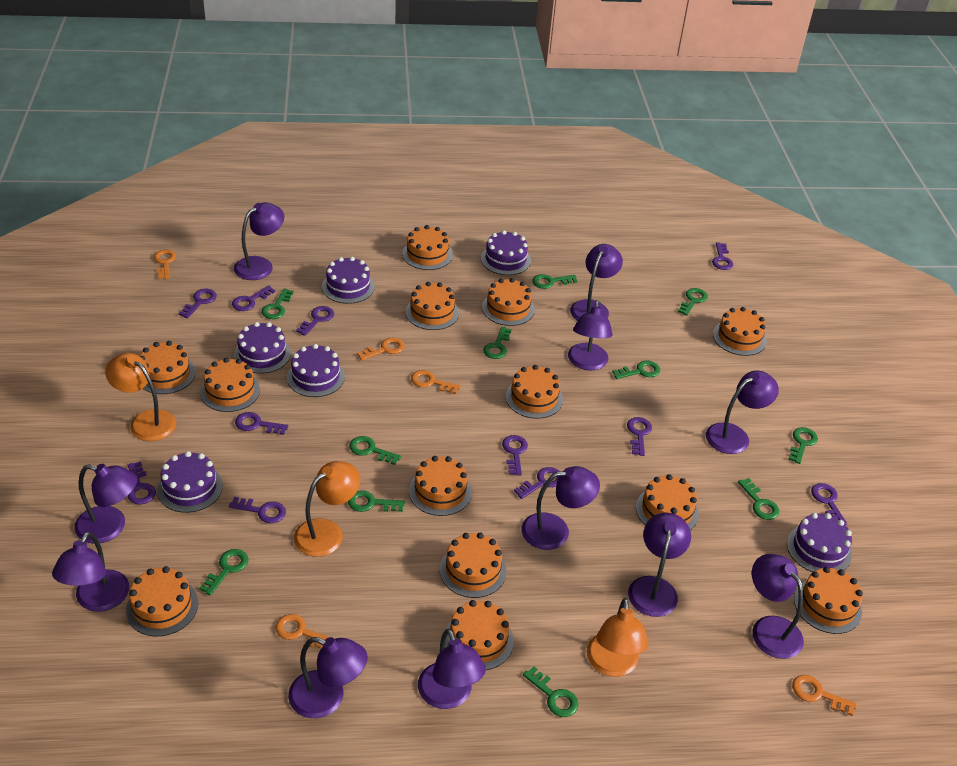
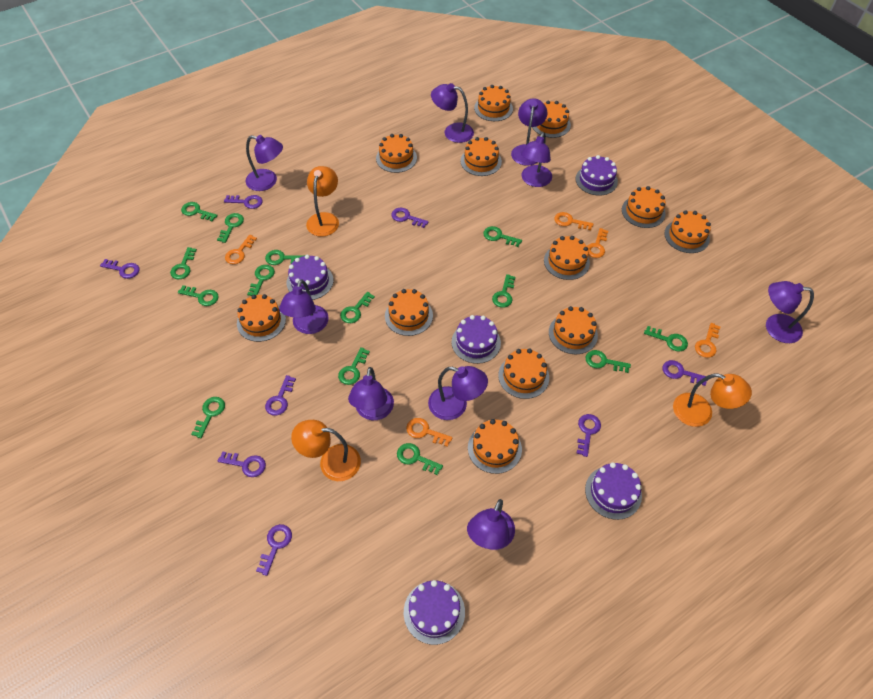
green key: 11 -> 14
orange cake: 13 -> 12
purple cake: 6 -> 5
purple key: 11 -> 8
purple lamp: 11 -> 9

